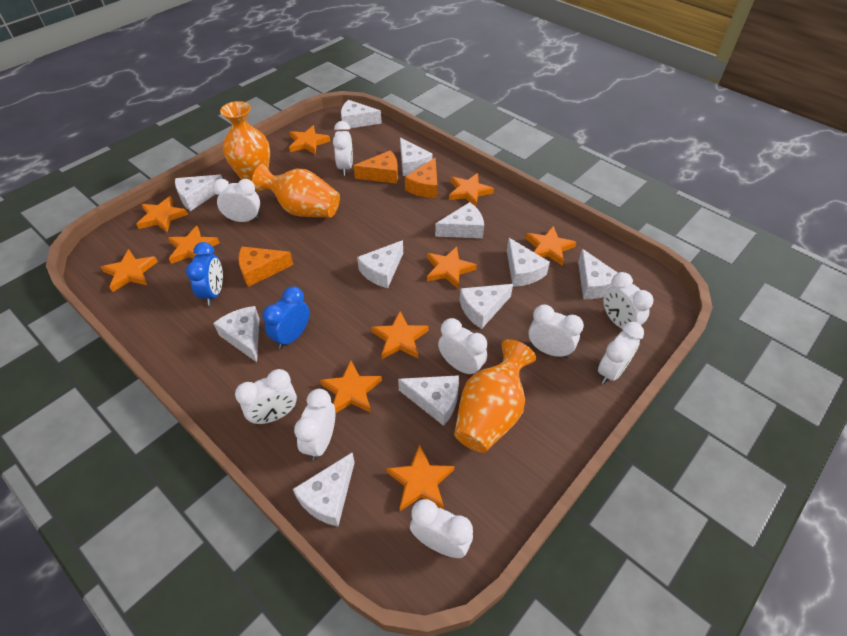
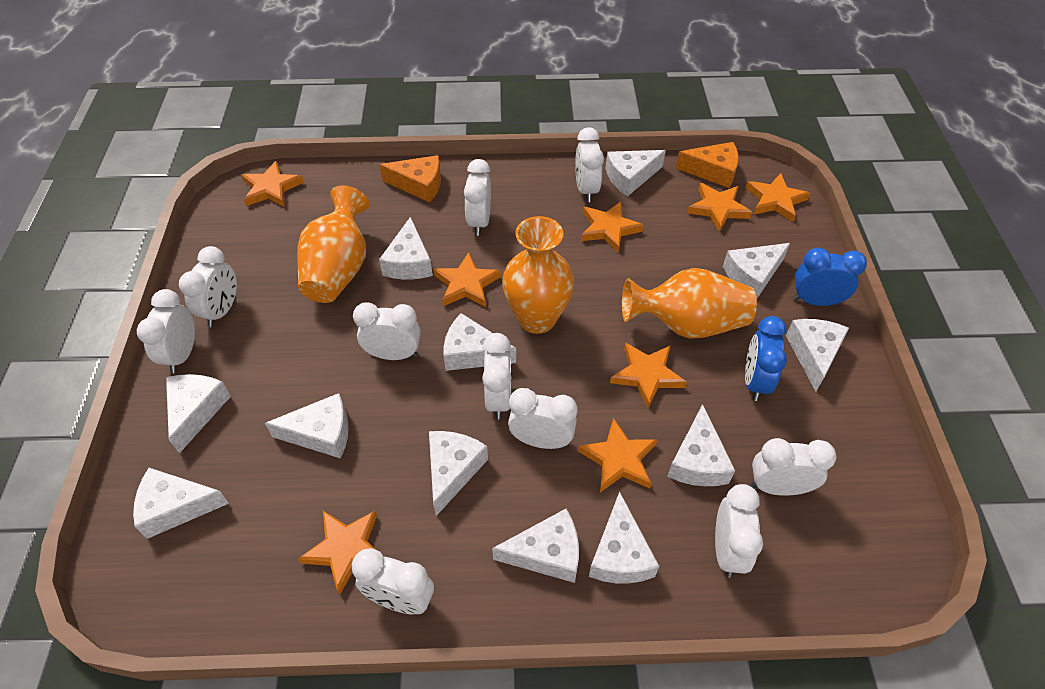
orange cheese: 3 -> 2
orange star: 10 -> 8
white cheese: 11 -> 12
white clock: 9 -> 10

